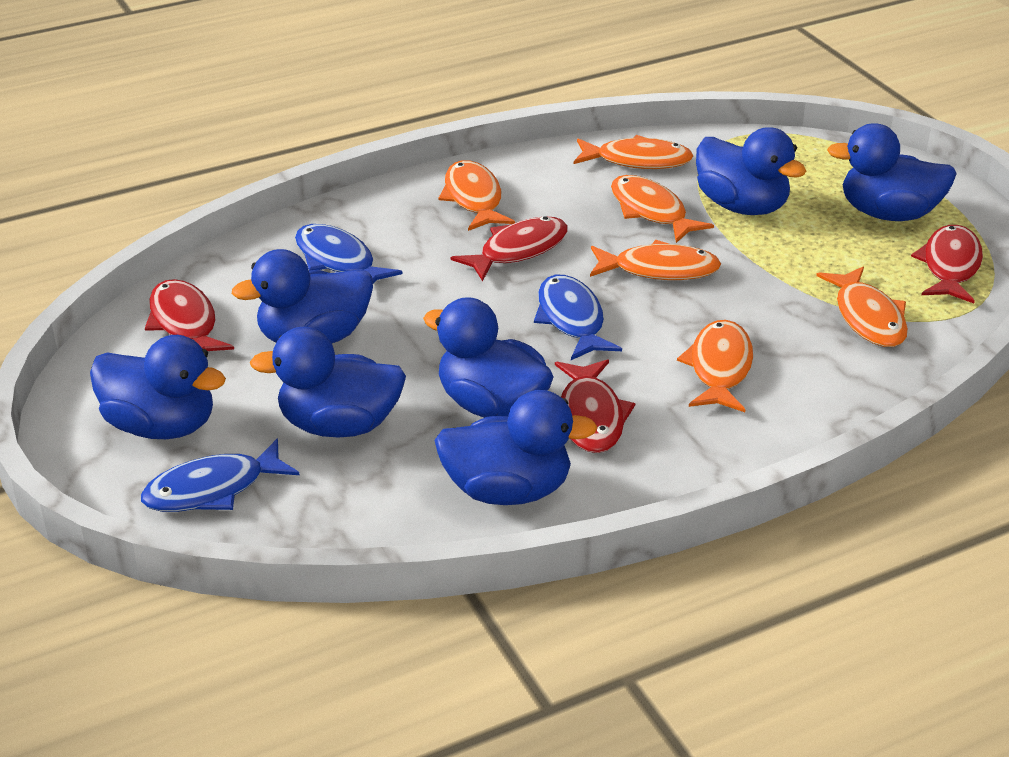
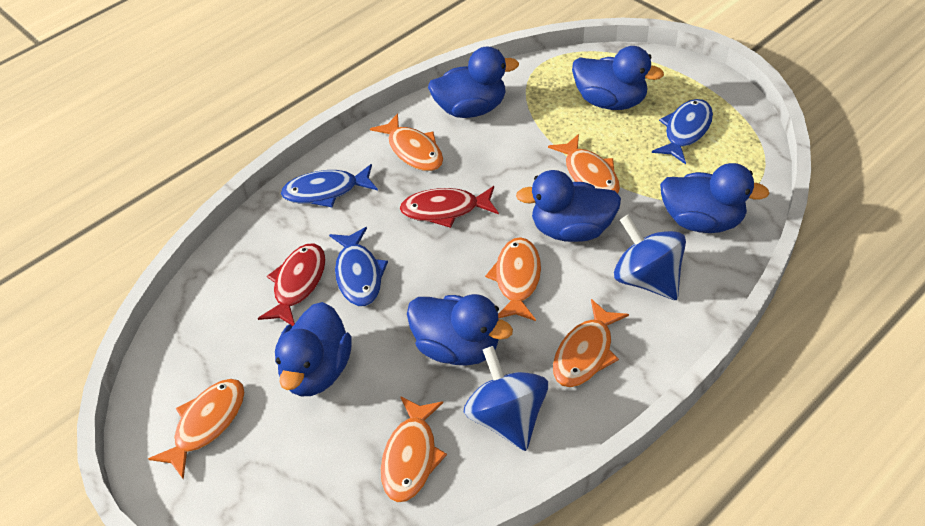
blue duck: 7 -> 6
blue spinning top: 0 -> 2
red fish: 4 -> 2

